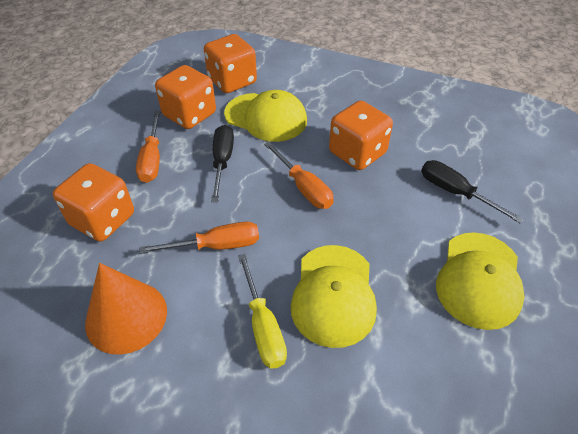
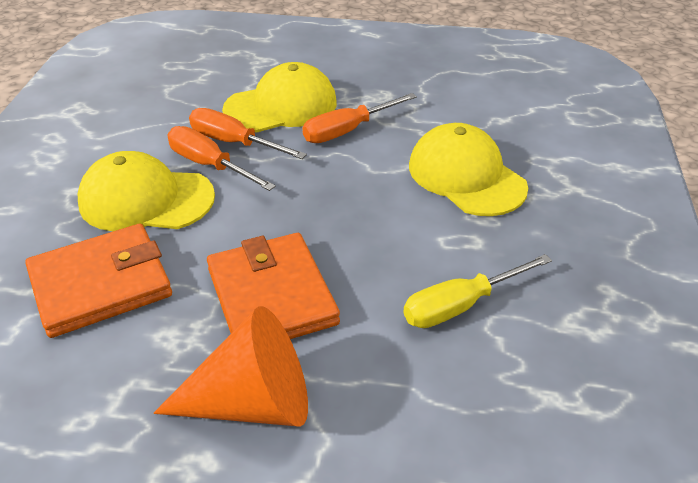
black screwdriver: 2 -> 0
orange dice: 4 -> 0
orange wallet: 0 -> 2

